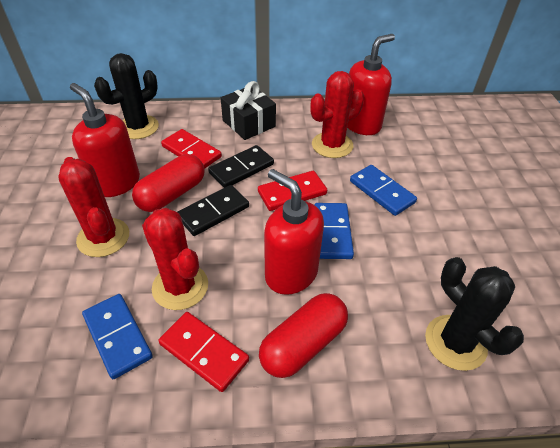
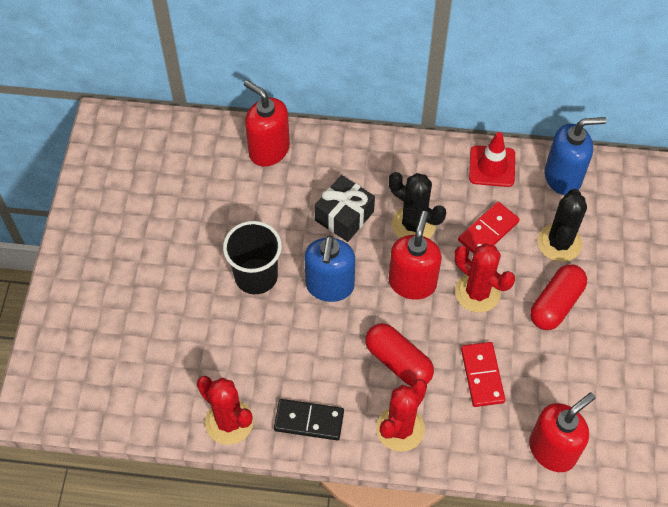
black cup: 0 -> 1
black domino: 2 -> 1
blue domino: 3 -> 0
blue soap dispenser: 0 -> 2
red domino: 3 -> 2
red traffic cone: 0 -> 1

